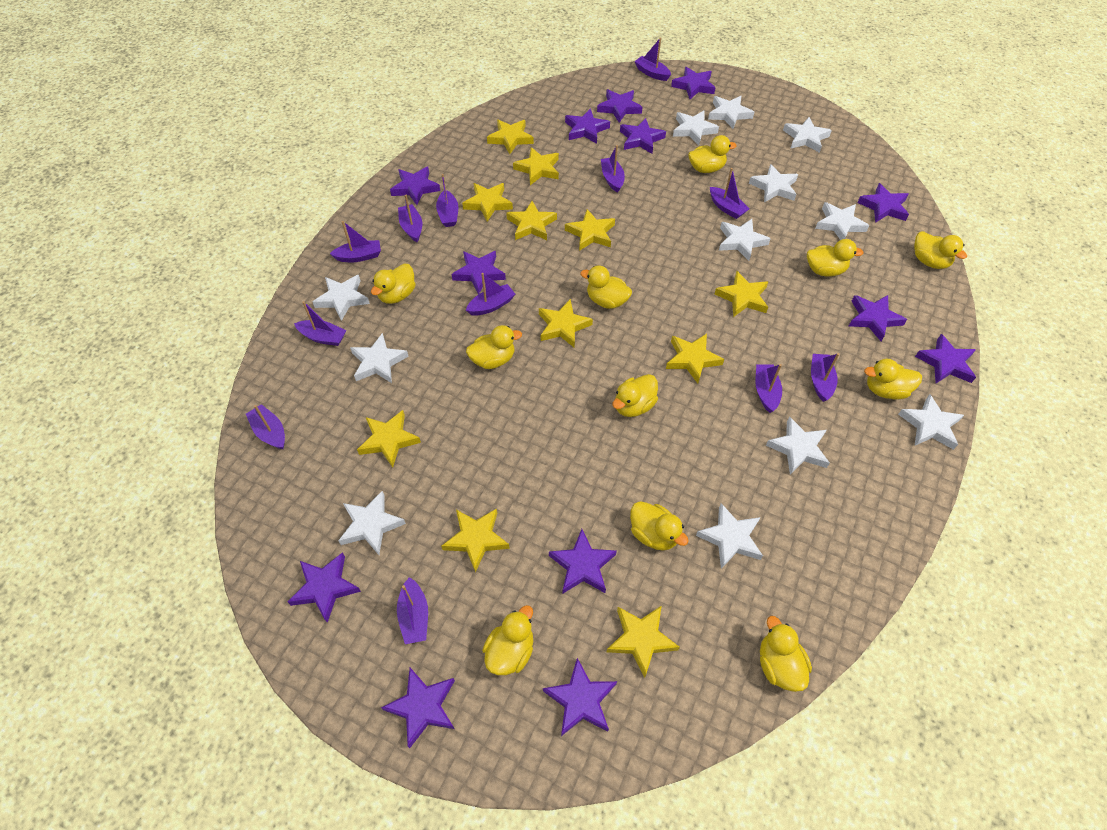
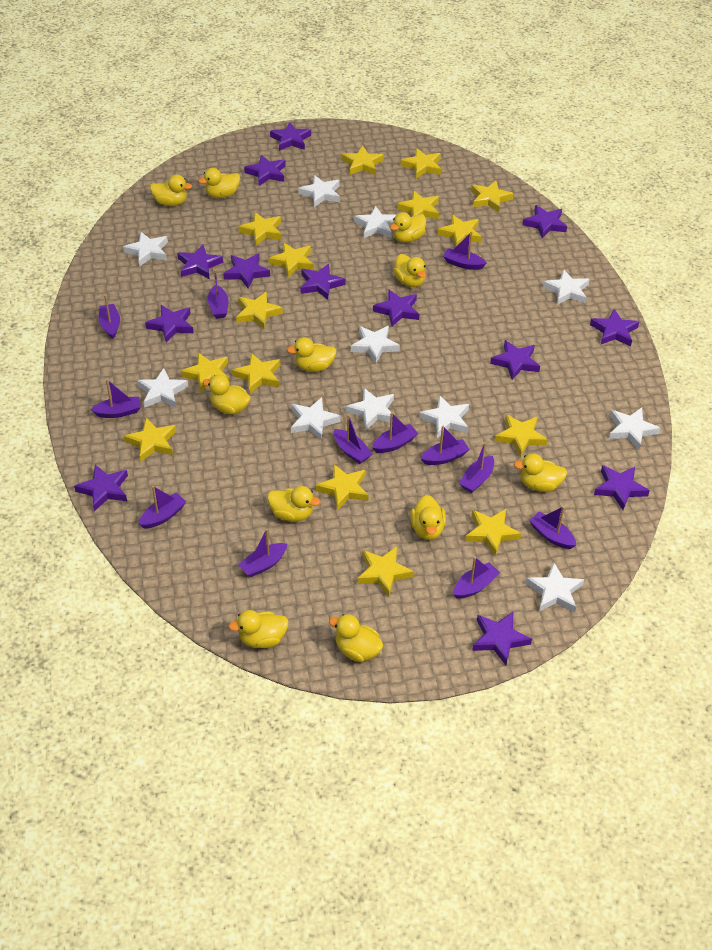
white star: 12 -> 11
yellow star: 11 -> 15

